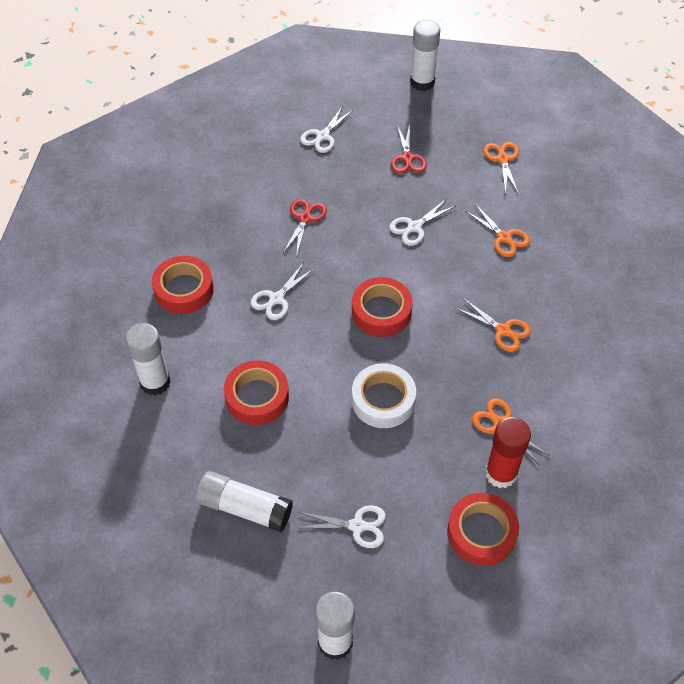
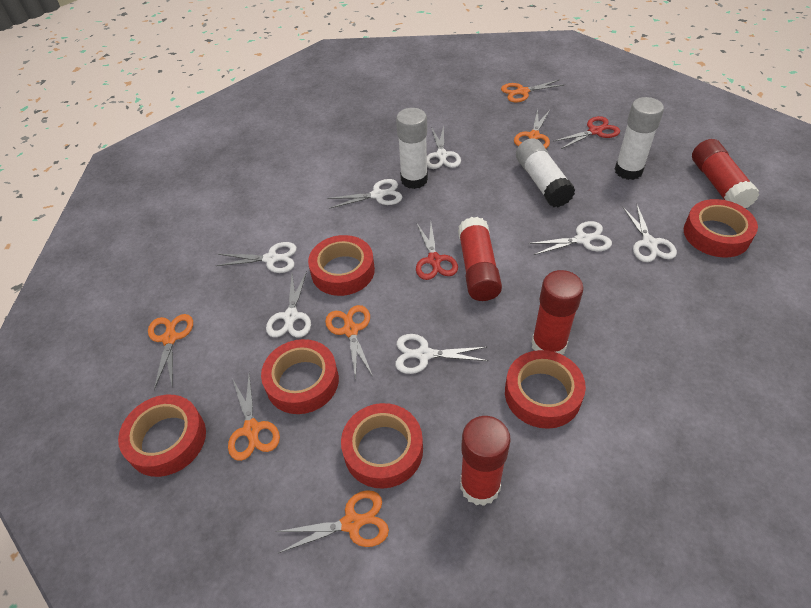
orange scissors: 4 -> 6
red glue stick: 1 -> 4
red tape: 4 -> 6
white glue stick: 4 -> 3
white scissors: 4 -> 7
white tape: 1 -> 0

